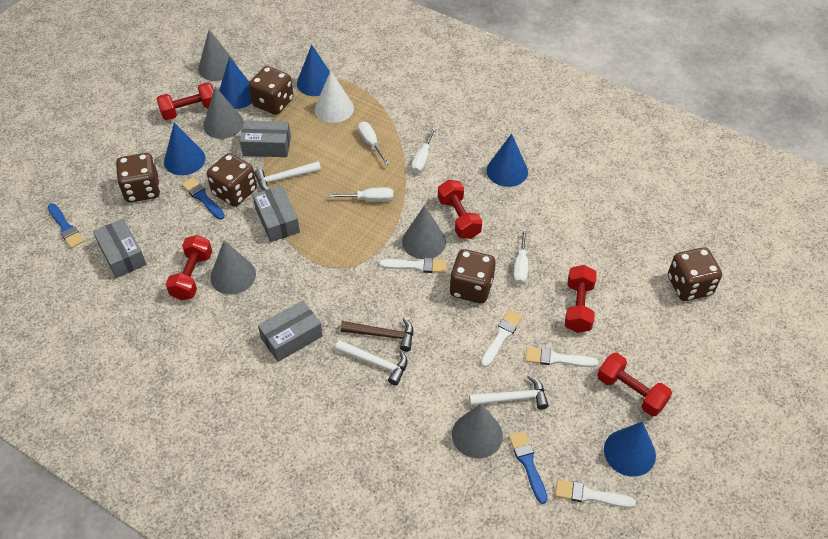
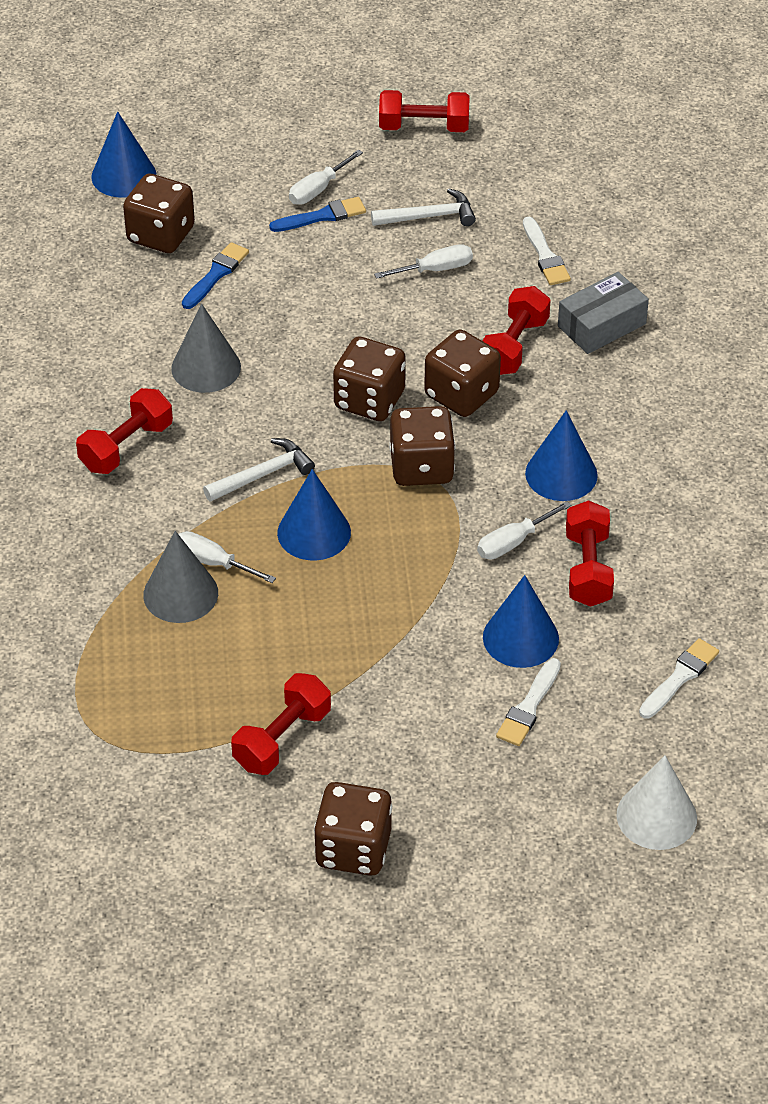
blue brush: 3 -> 2
blue cone: 5 -> 4
brown hammer: 1 -> 0
grey box: 4 -> 1
grey cone: 5 -> 2
white brush: 4 -> 3
white hammer: 3 -> 2

